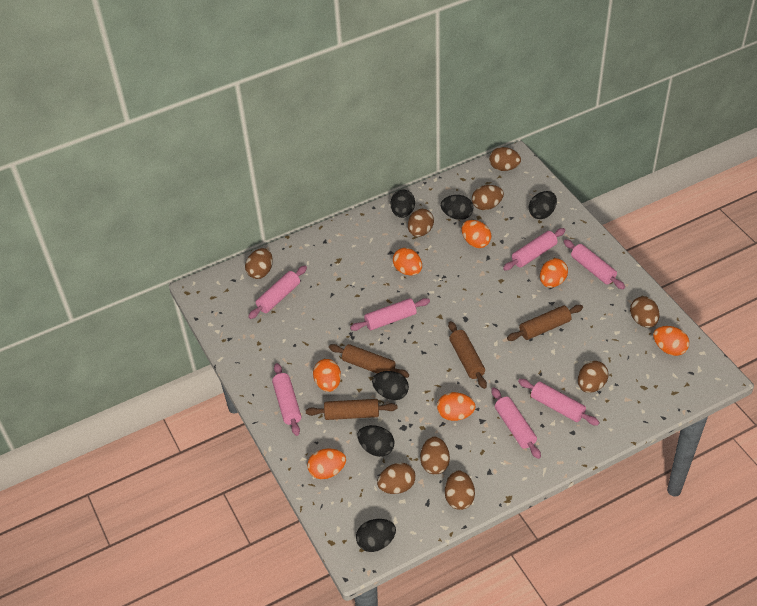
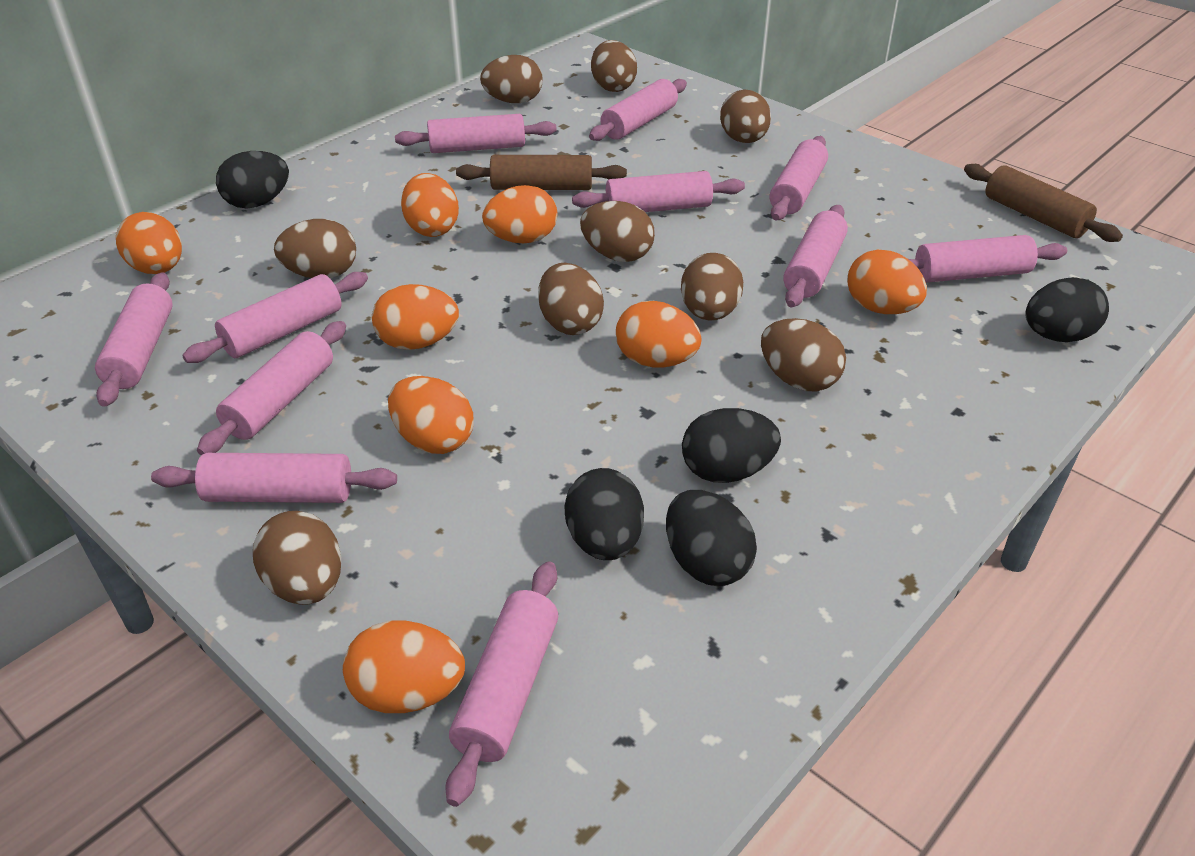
black egg: 6 -> 5
brown rolling pin: 4 -> 2
orange egg: 7 -> 8
pink rolling pin: 7 -> 11

